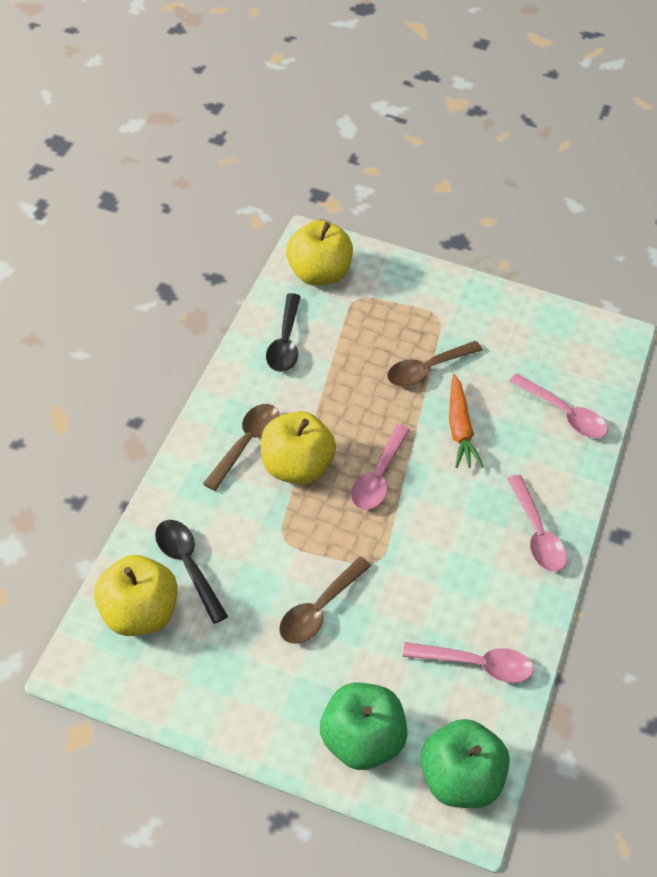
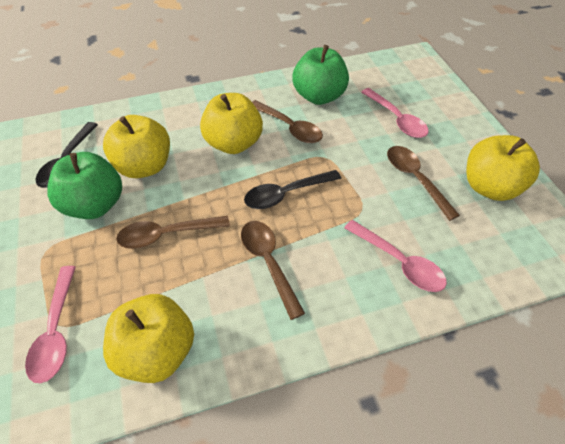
brown spoon: 3 -> 4
orange carrot: 1 -> 0
pink spoon: 4 -> 3
yellow apple: 3 -> 4

